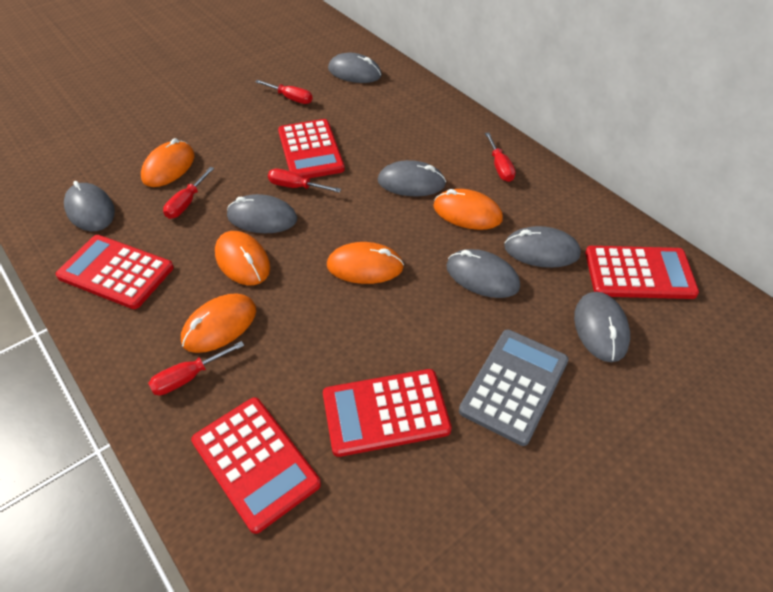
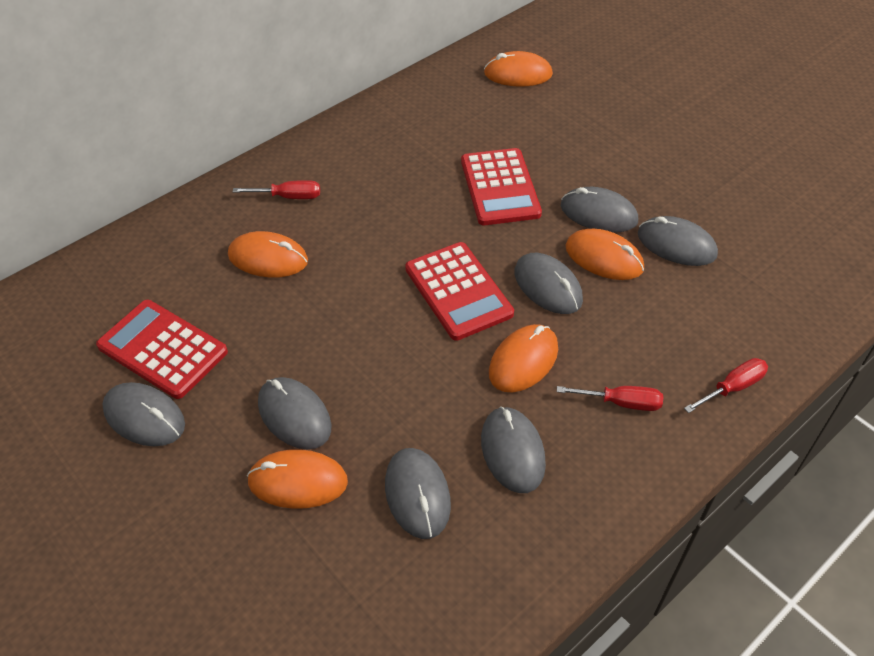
grey calculator: 1 -> 0
red calculator: 5 -> 3
red screwdriver: 5 -> 3

